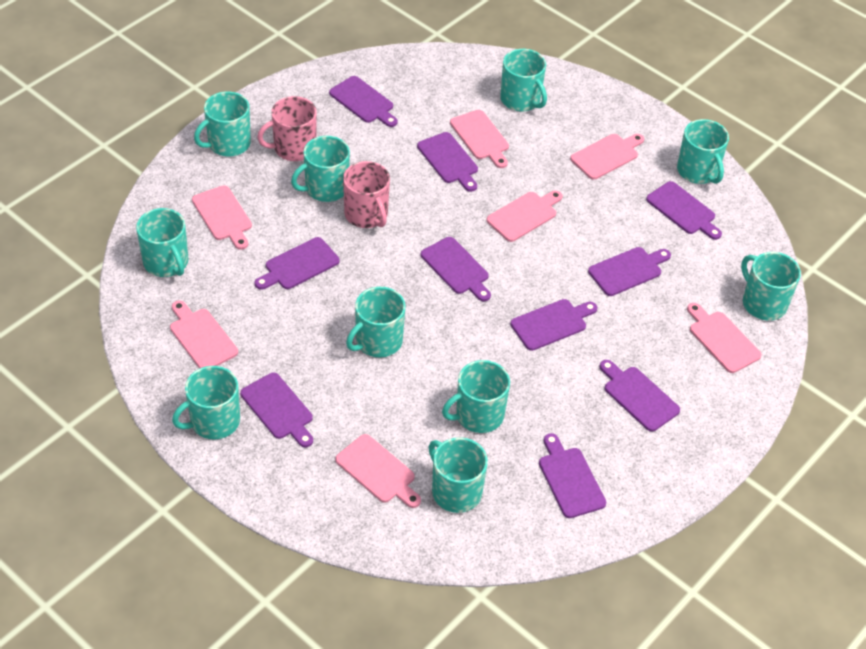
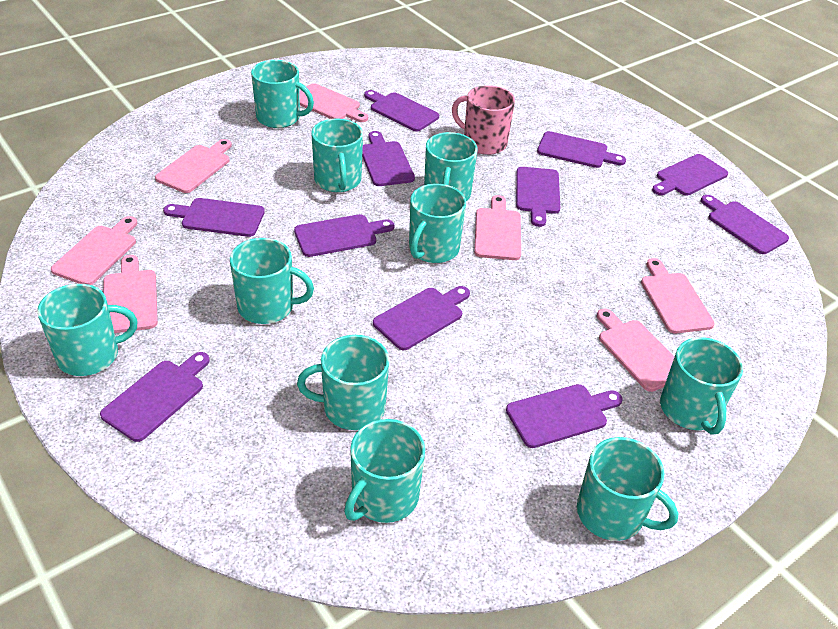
pink mug: 2 -> 1
purple cutting board: 10 -> 11

